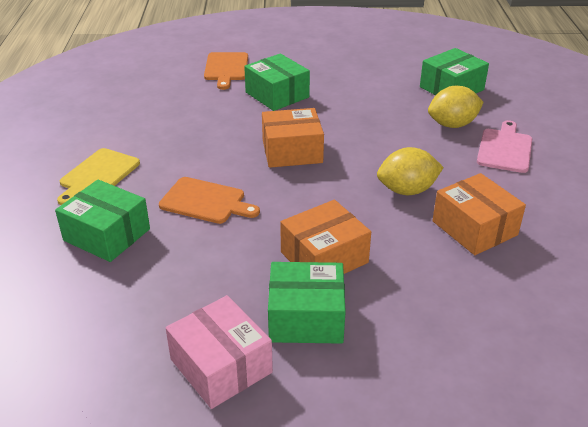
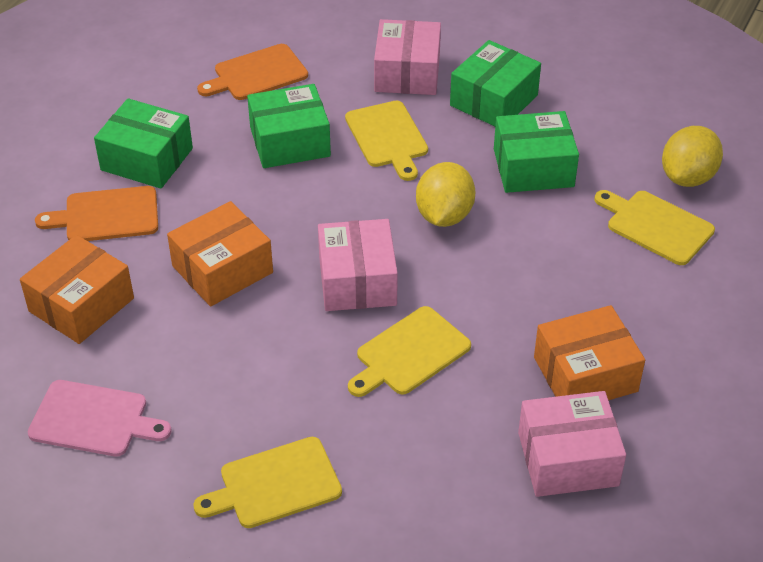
pink box: 1 -> 3
yellow cutting board: 1 -> 4

